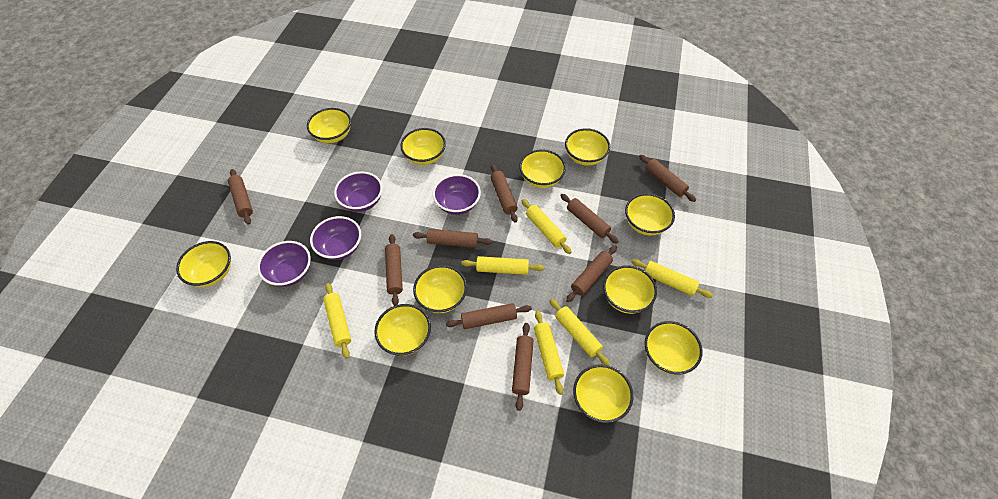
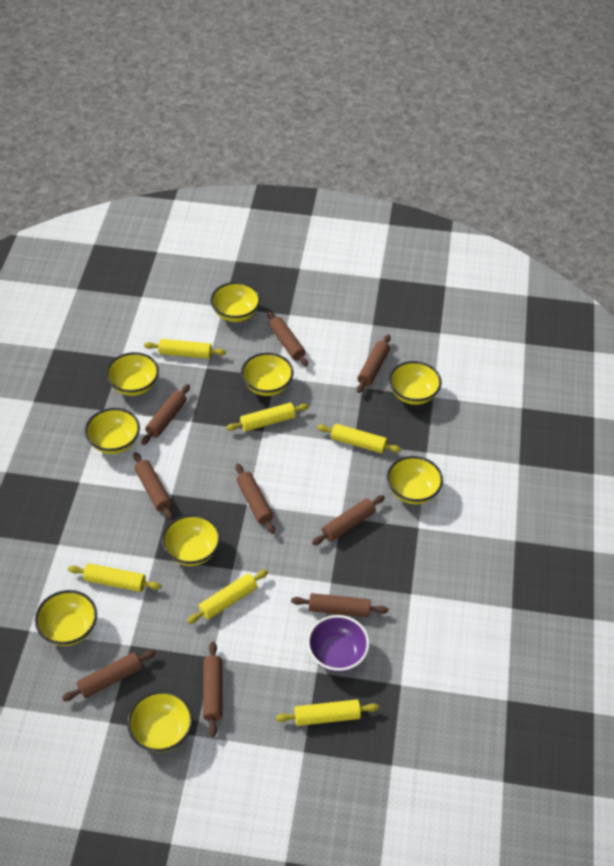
purple bowl: 4 -> 1
yellow bowl: 11 -> 9

